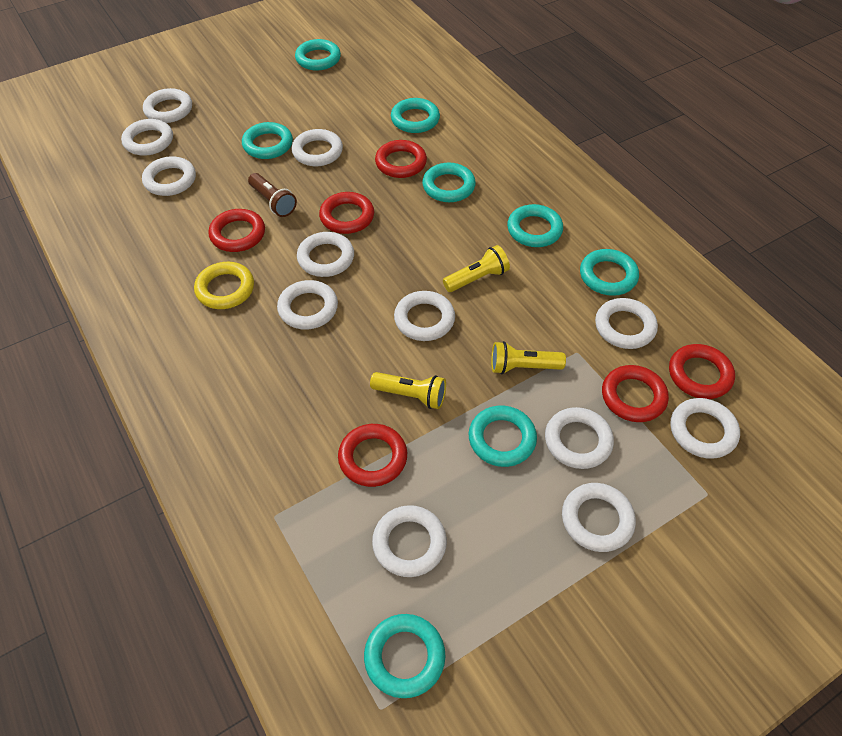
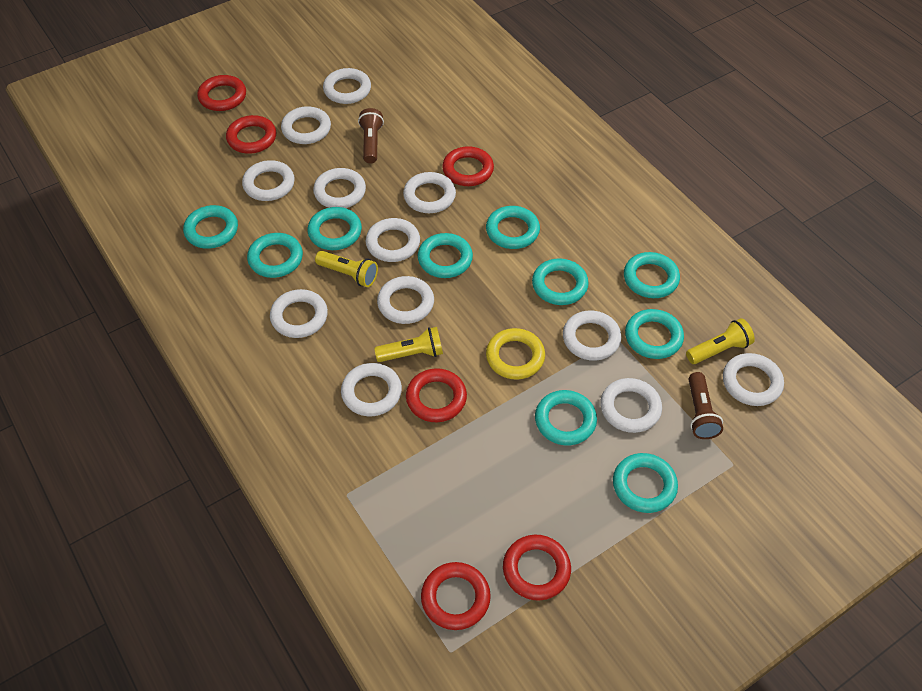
brown flashlight: 1 -> 2
turquoise ring: 8 -> 10

